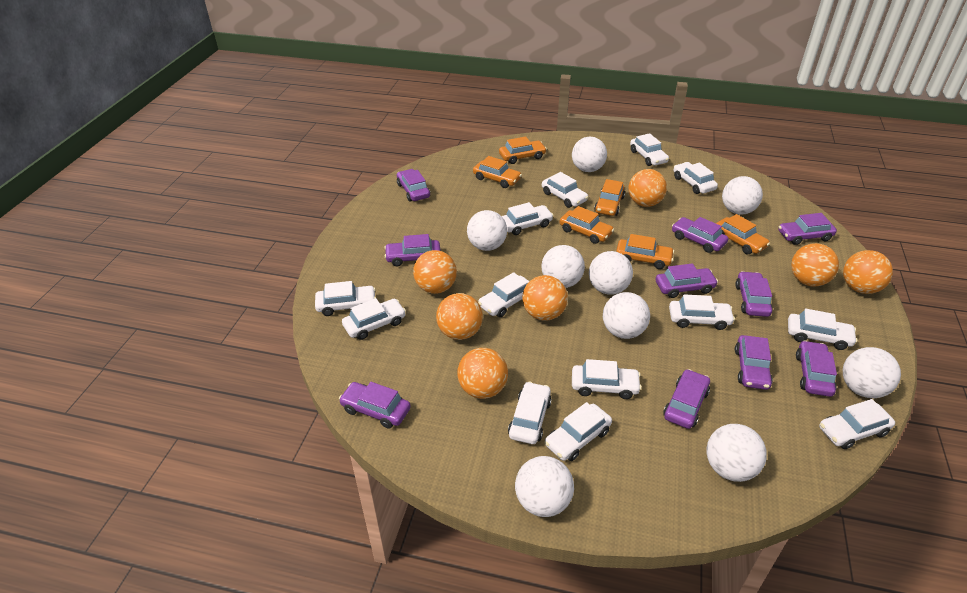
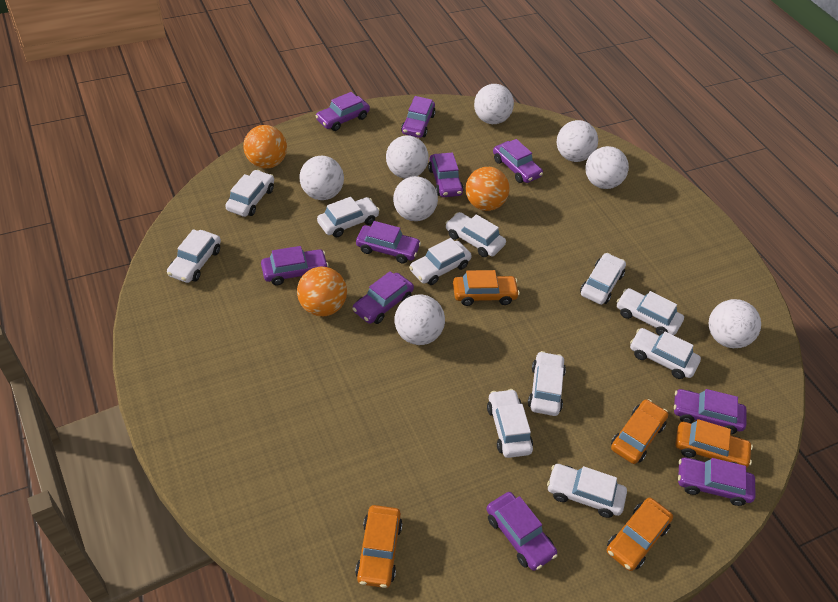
orange ball: 7 -> 3
orange car: 6 -> 5
white ball: 9 -> 8
white car: 13 -> 11

